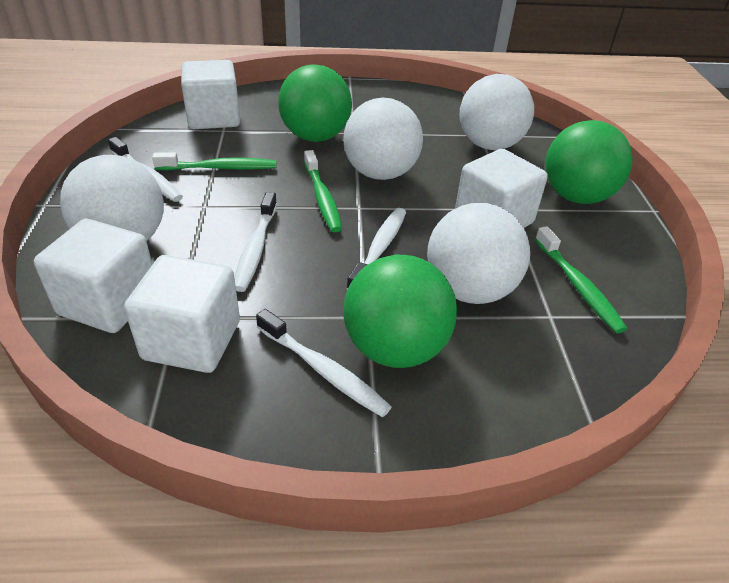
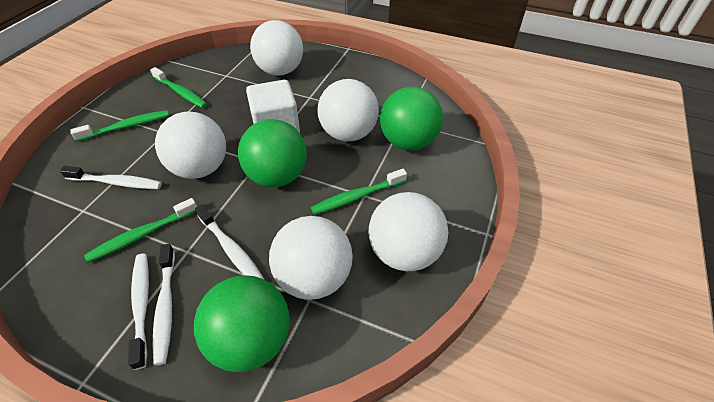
green toothbrush: 3 -> 4
white ball: 4 -> 5
white cube: 4 -> 1

